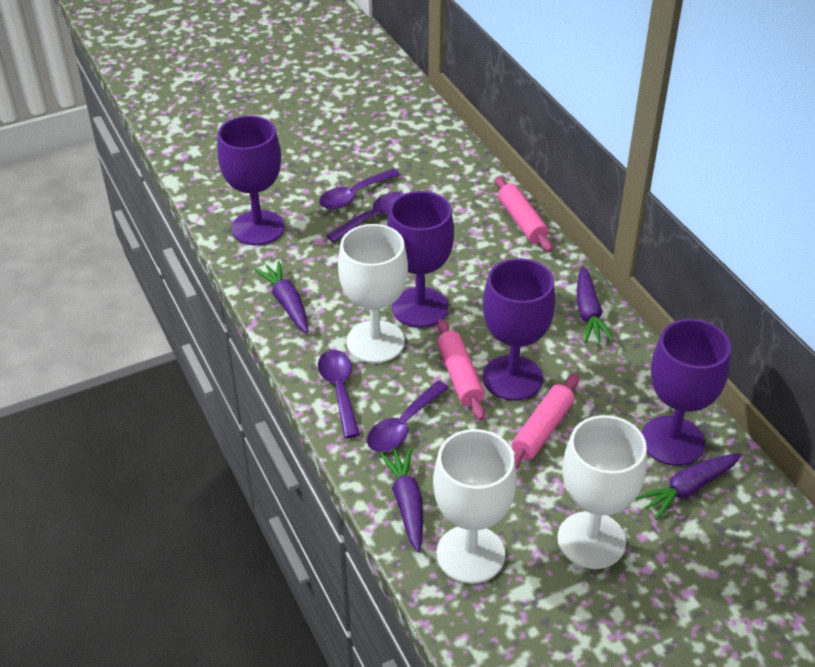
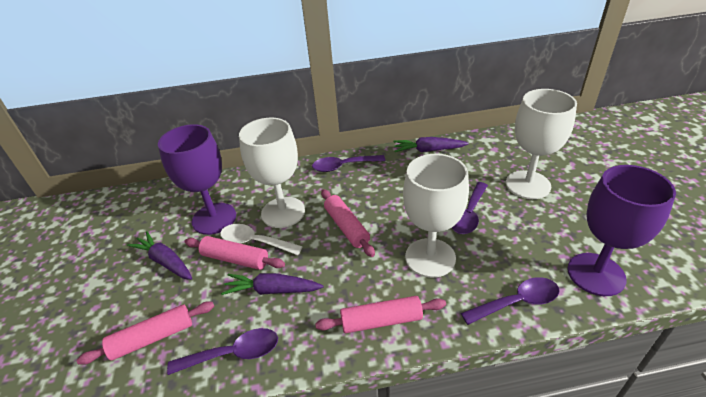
pink rolling pin: 3 -> 4
purple carrot: 4 -> 3
purple goblet: 4 -> 2
white spoon: 0 -> 1

